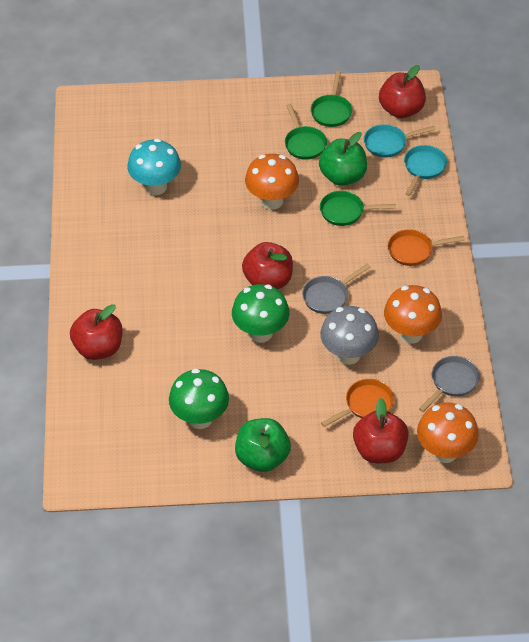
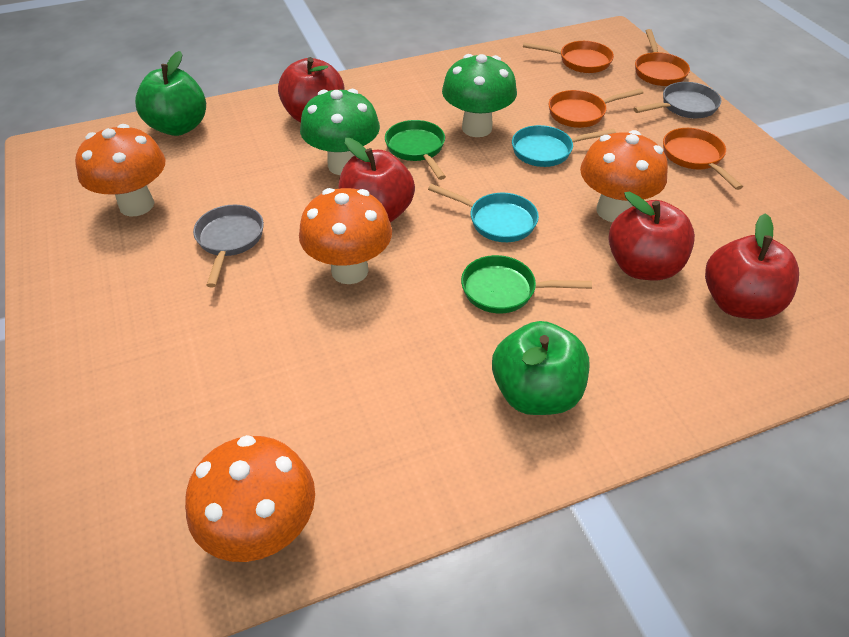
green pan: 3 -> 2
grey mushroom: 1 -> 0
orange mushroom: 3 -> 4
orange pan: 2 -> 4
turquoise mushroom: 1 -> 0

